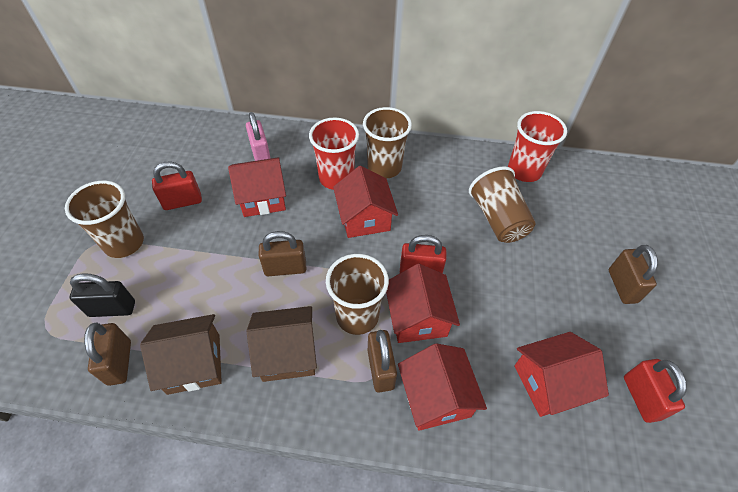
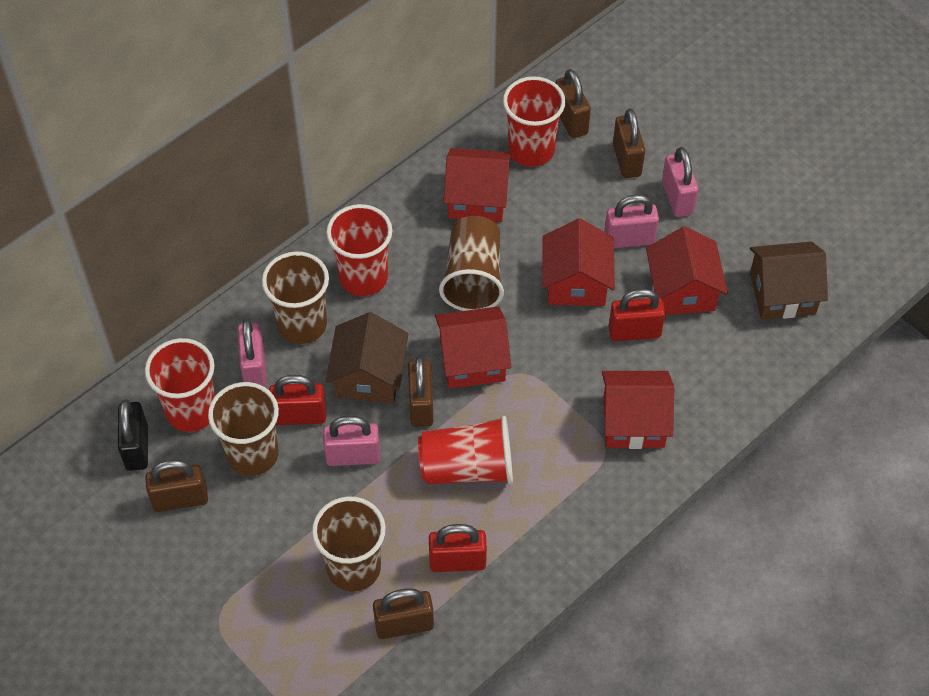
brown padlock: 4 -> 5
pink padlock: 1 -> 4
red cup: 2 -> 4

